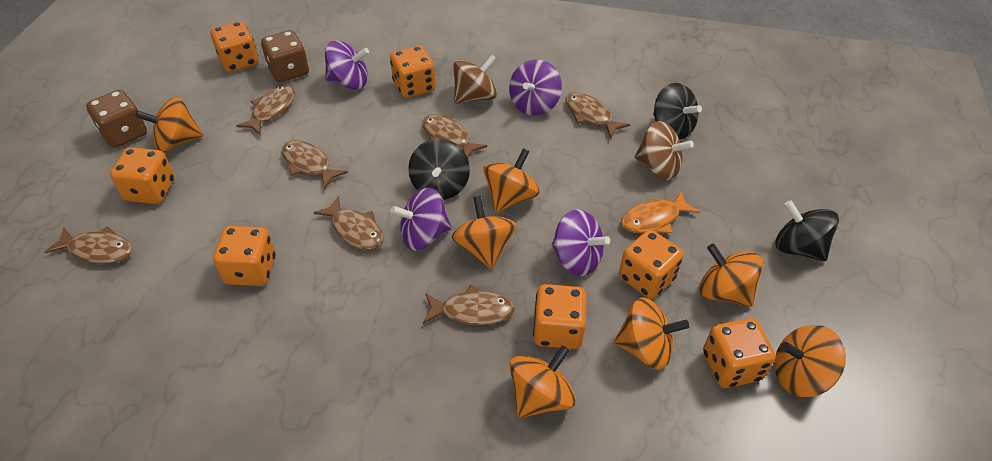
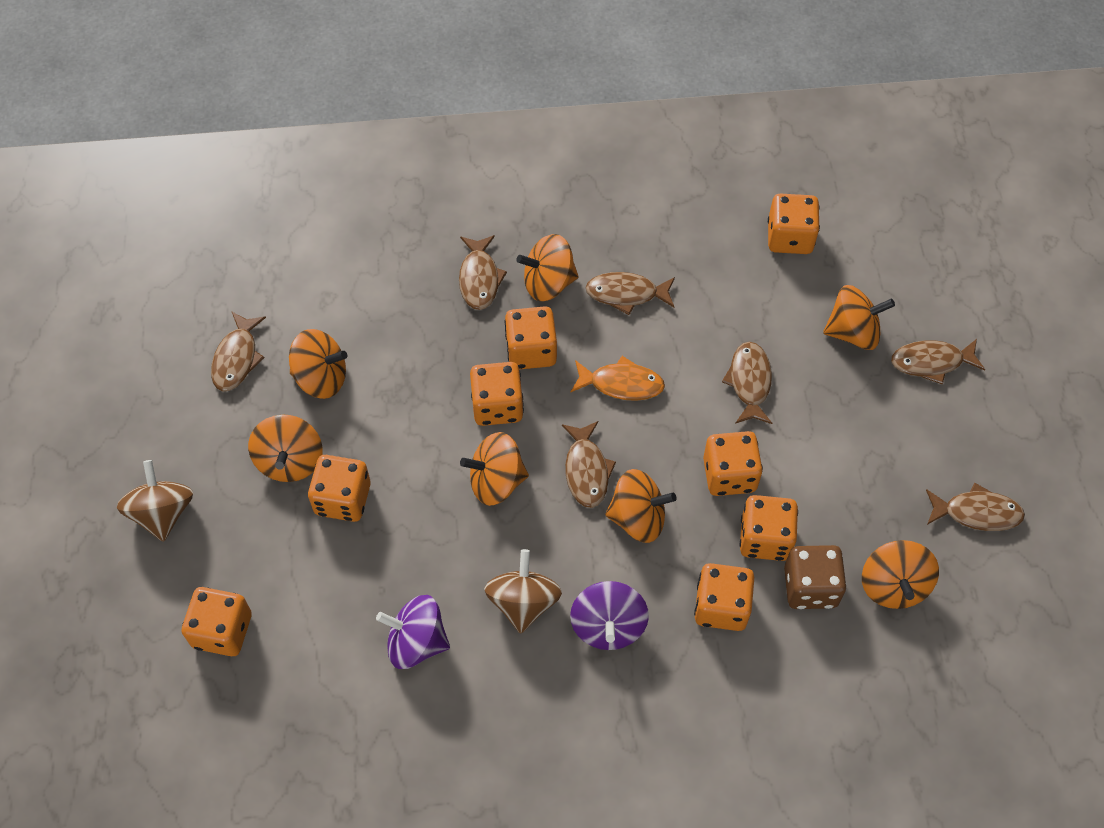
black spinning top: 3 -> 0
brown dice: 2 -> 1
orange dice: 7 -> 8
purple spinning top: 4 -> 2

